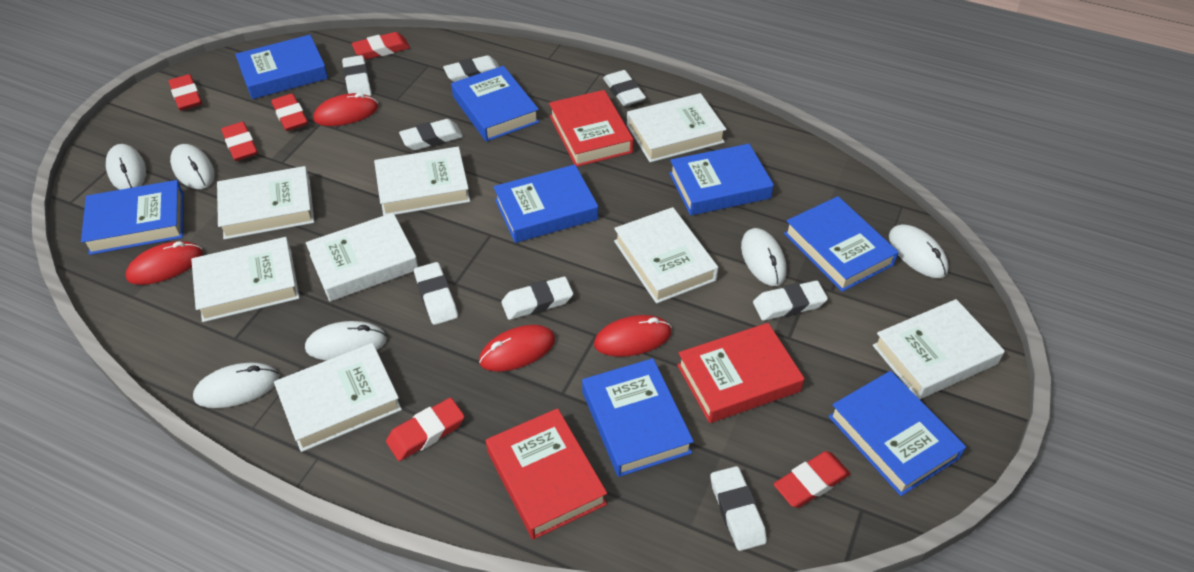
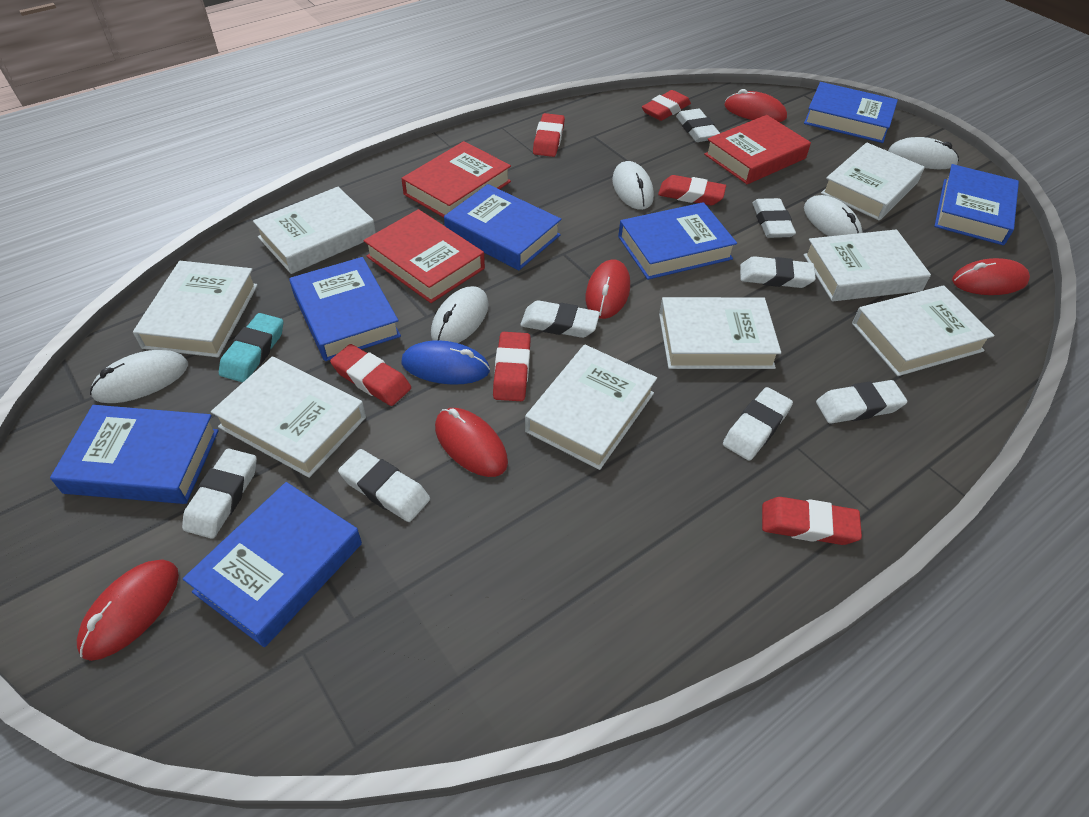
blue book: 8 -> 7
blue mouse: 0 -> 1
red mouse: 4 -> 5
turquoise eraser: 0 -> 1
white mouse: 6 -> 5

